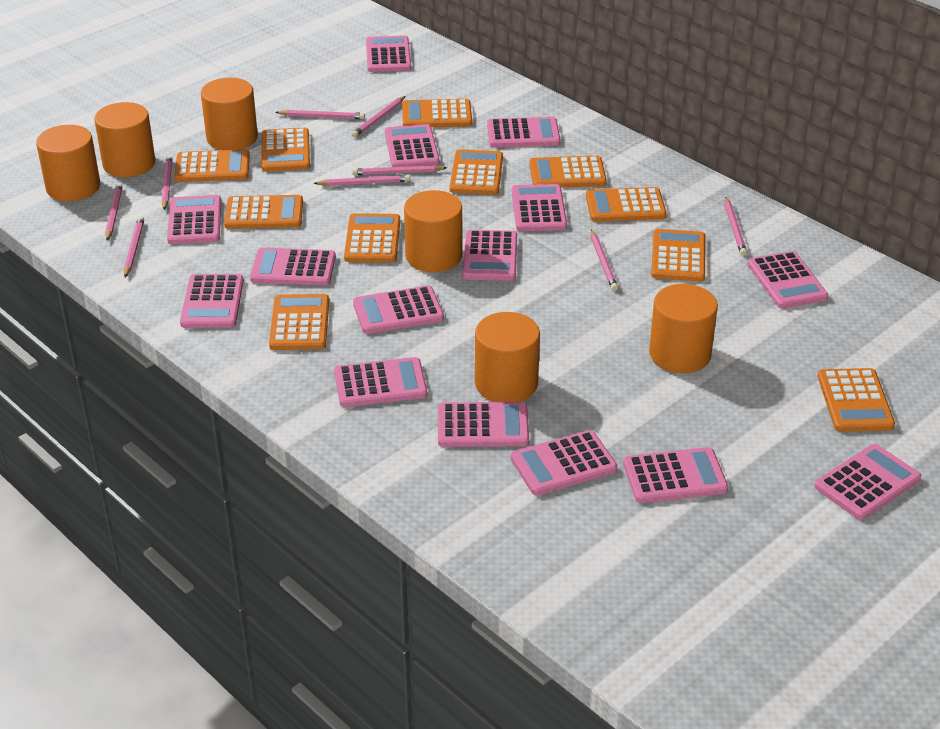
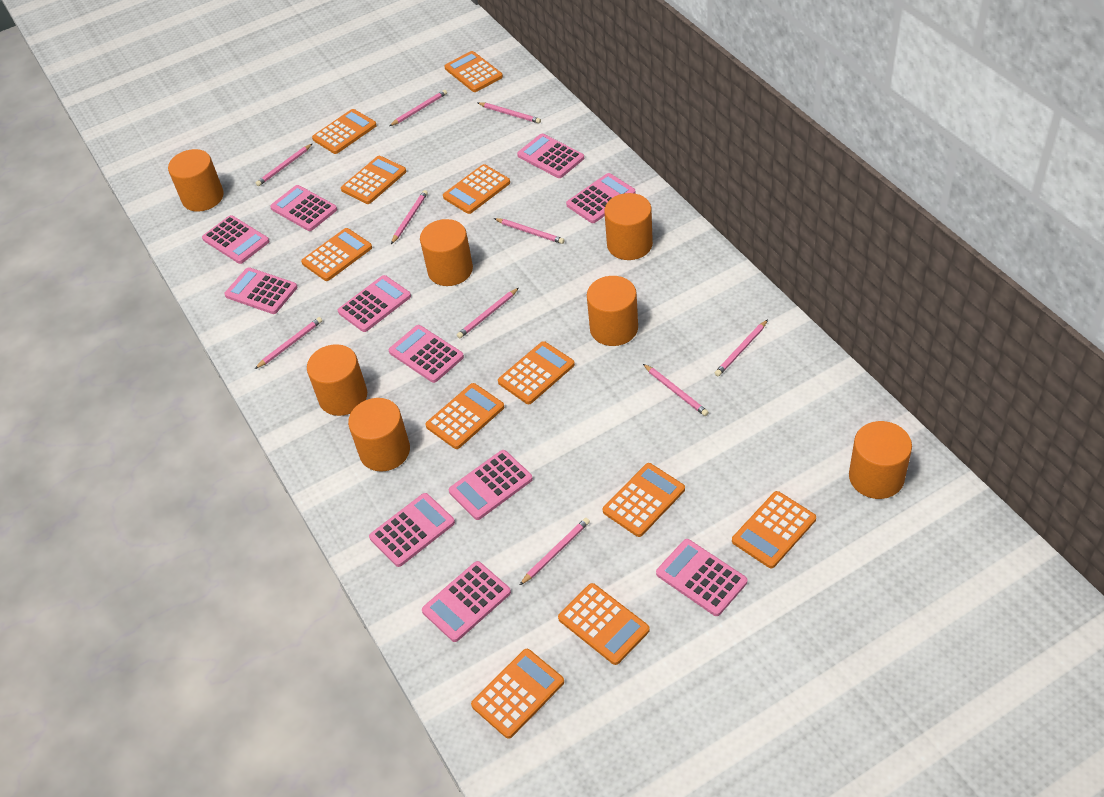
orange cylinder: 6 -> 7
pink calculator: 15 -> 11
pink pencil: 9 -> 10

